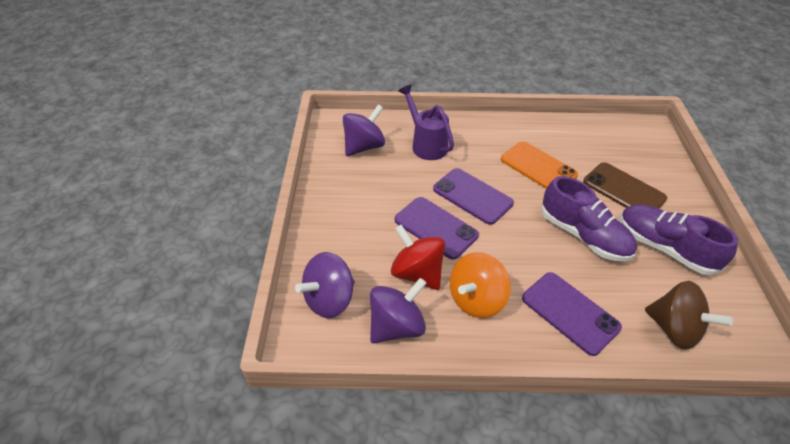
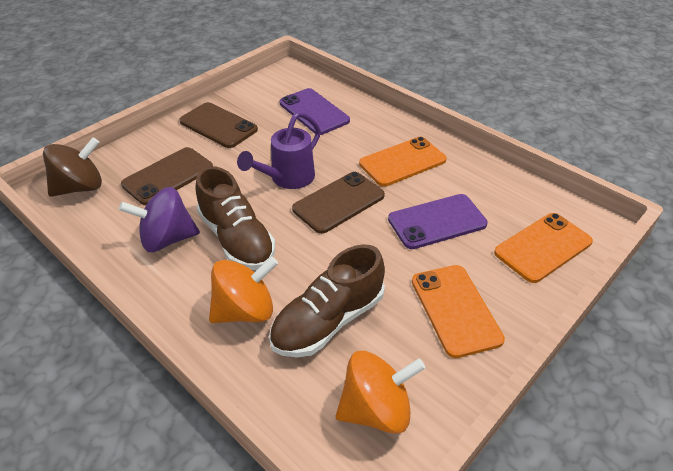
brown phone: 1 -> 3
brown shoe: 0 -> 2
orange phone: 1 -> 3
orange spinning top: 1 -> 2
purple phone: 3 -> 2
purple shoe: 2 -> 0
purple spinning top: 3 -> 1
red spinning top: 1 -> 0

